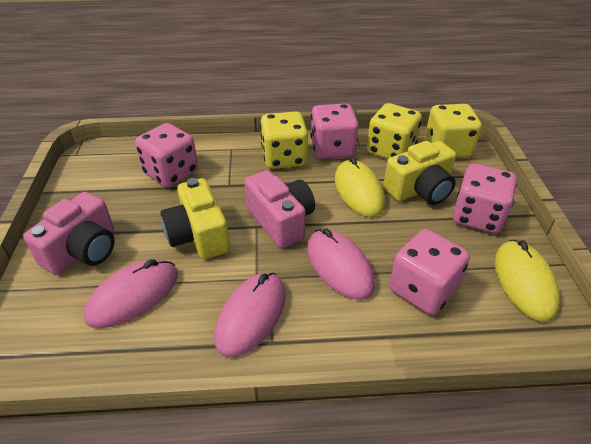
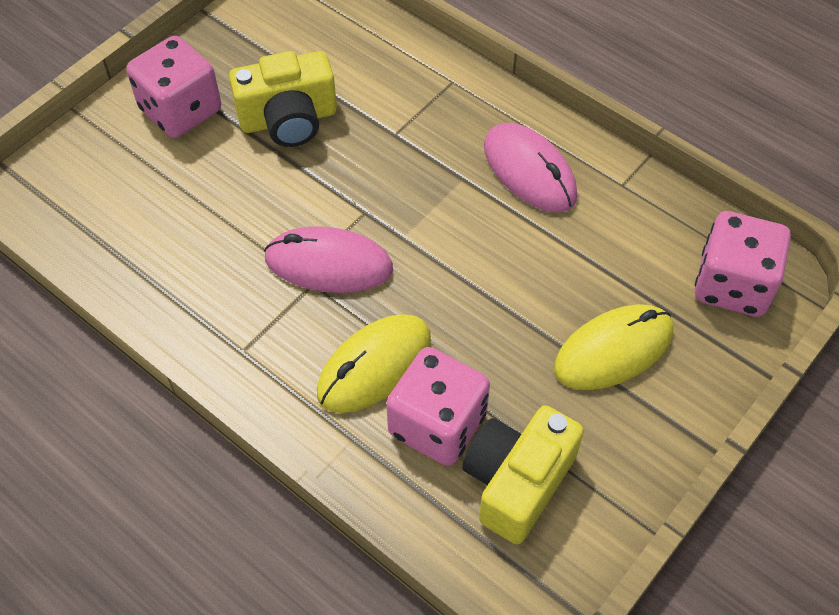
pink camera: 2 -> 0
pink dice: 4 -> 3
pink mouse: 3 -> 2
yellow dice: 3 -> 0

